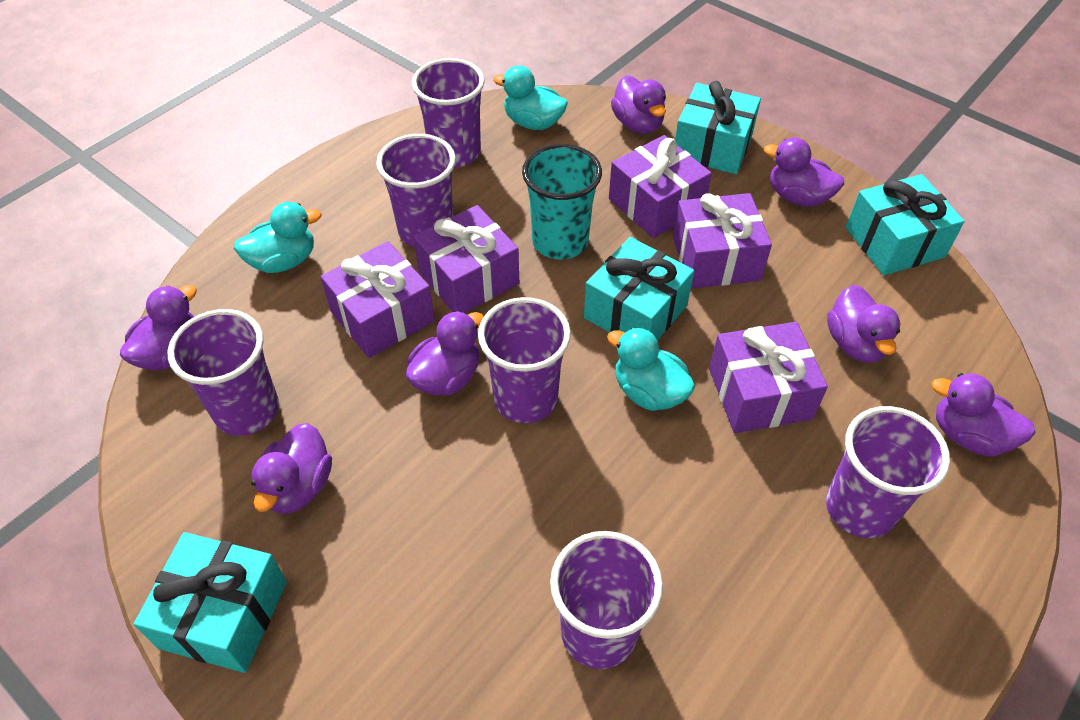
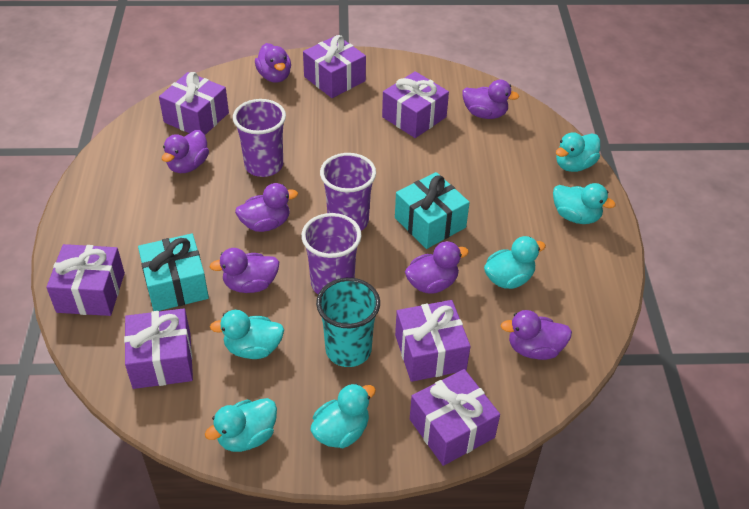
purple cup: 6 -> 3
purple gift: 5 -> 7
turquoise duck: 3 -> 6
turquoise gift: 4 -> 2

